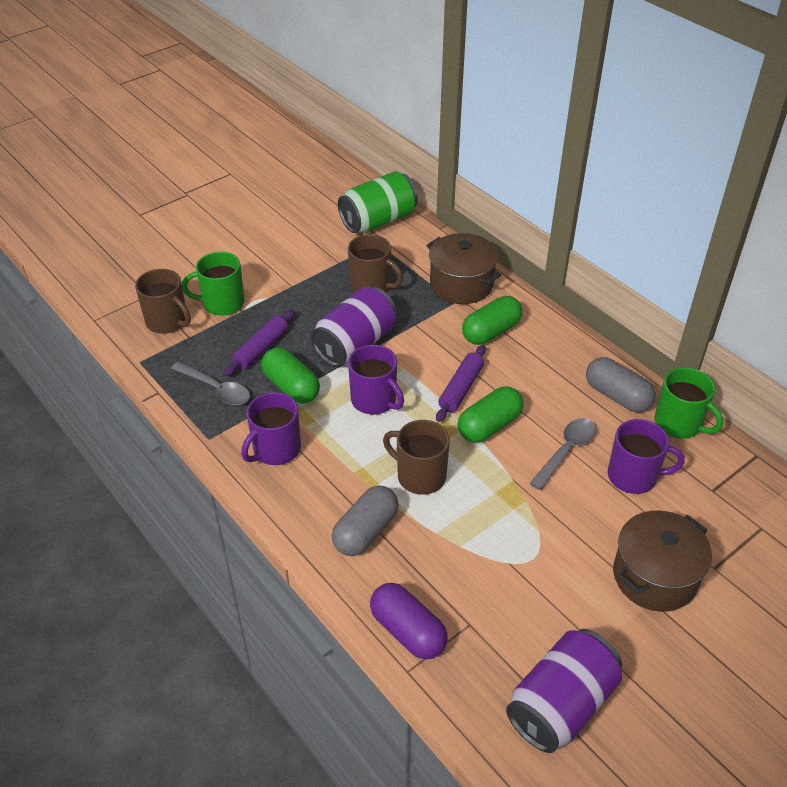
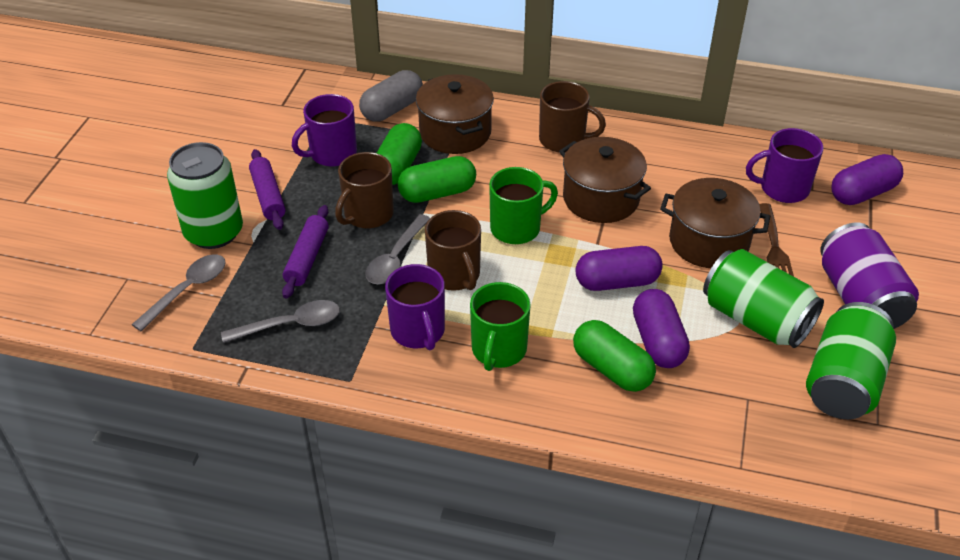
brown fork: 0 -> 1
brown pot: 2 -> 3
green can: 1 -> 3
grey capsule: 2 -> 1
grey spoon: 2 -> 3
purple can: 2 -> 1
purple capsule: 1 -> 3

